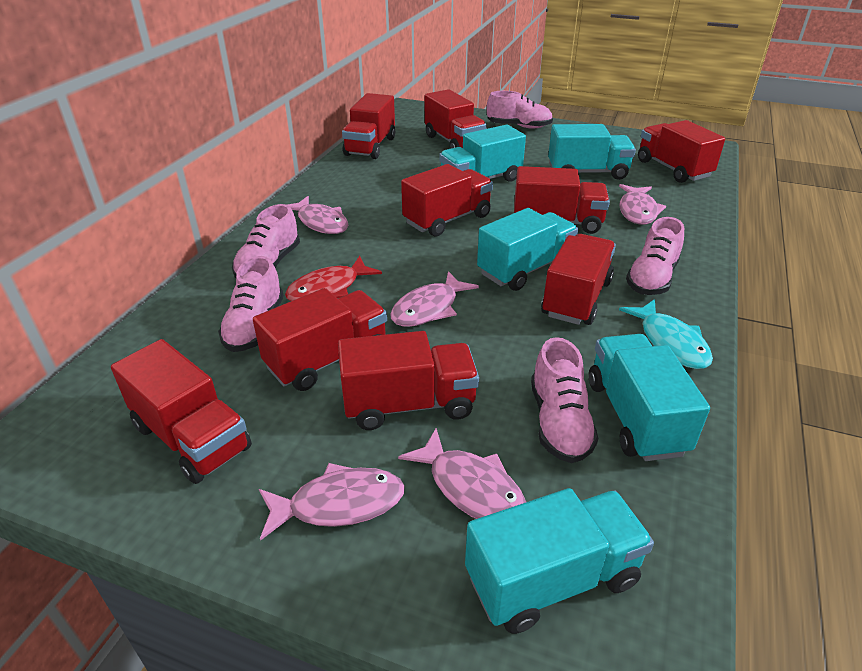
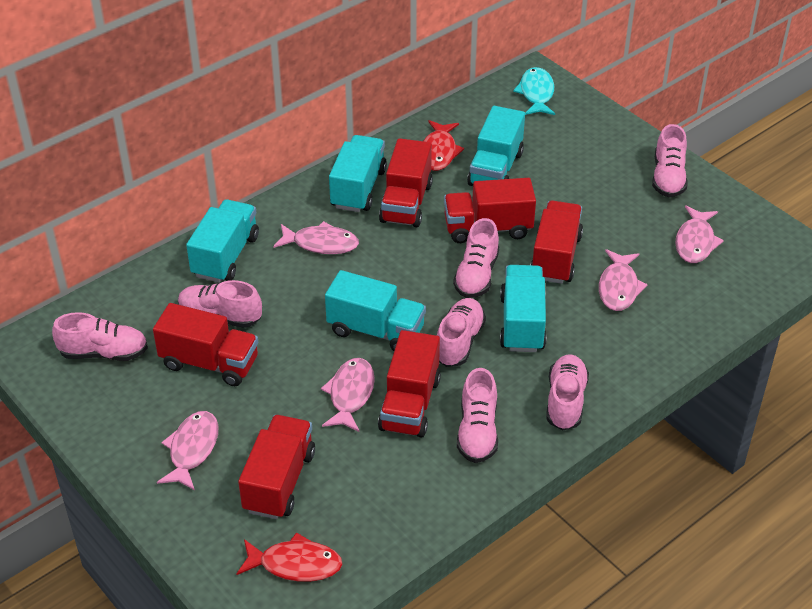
pink shoe: 5 -> 7
red fish: 1 -> 2
red truck: 9 -> 6

